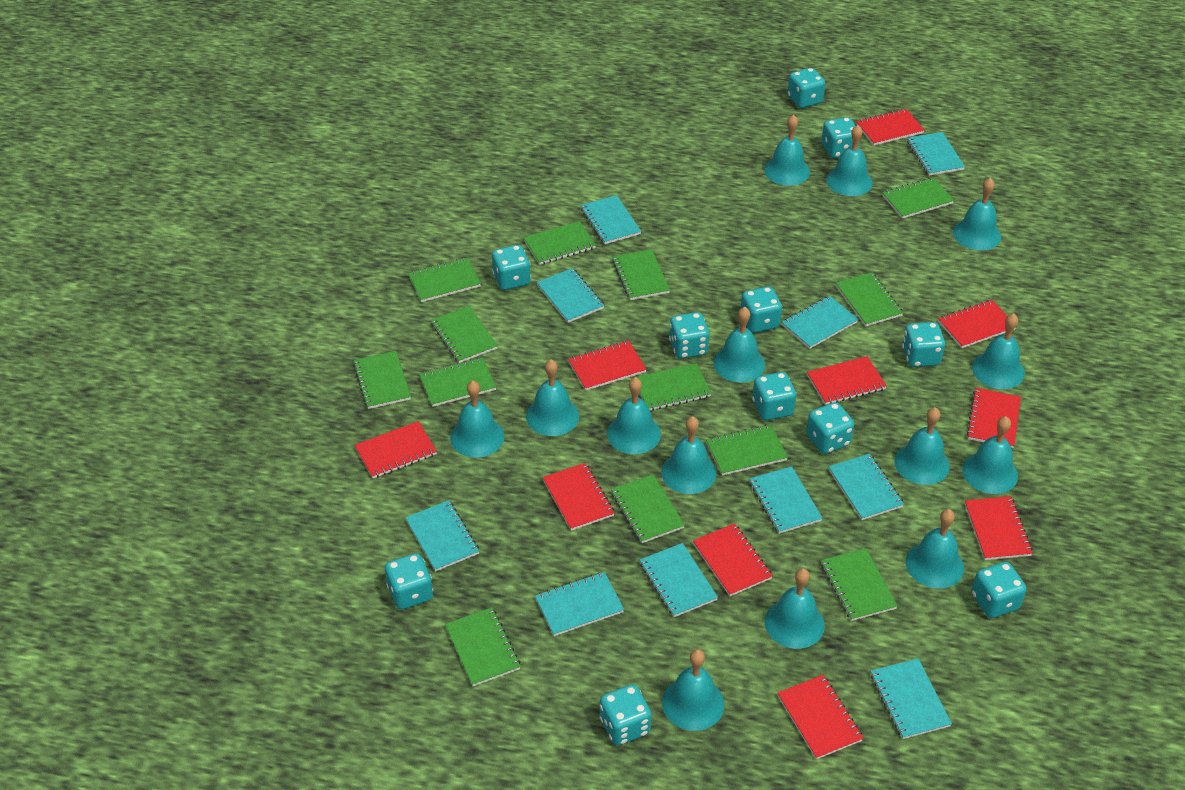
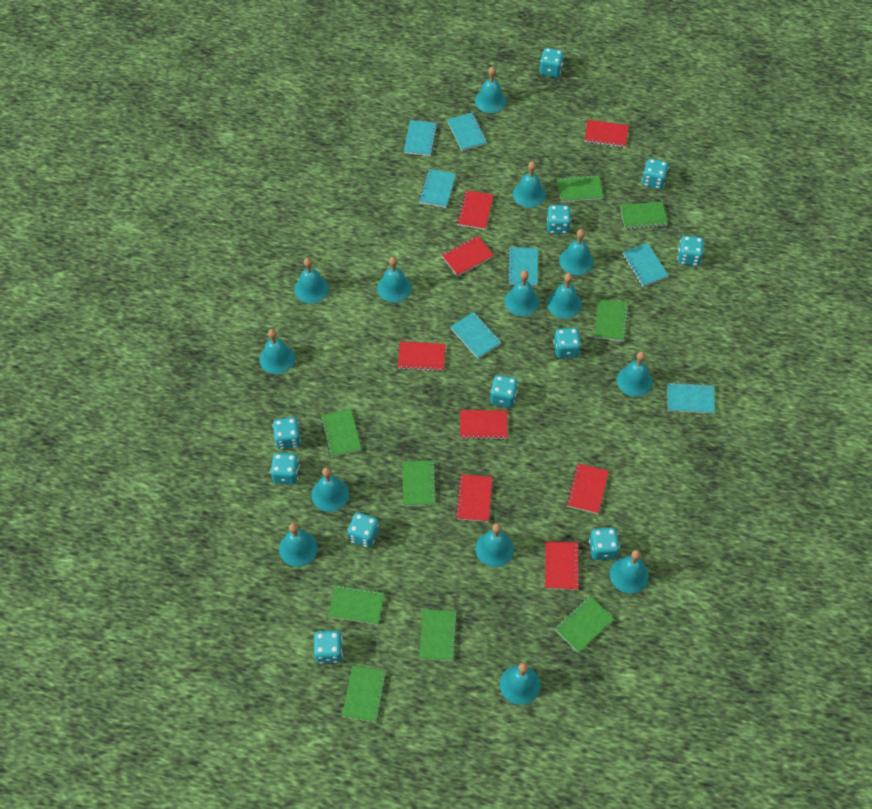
green notebook: 13 -> 9
red notebook: 10 -> 8
turquoise notebook: 10 -> 7

